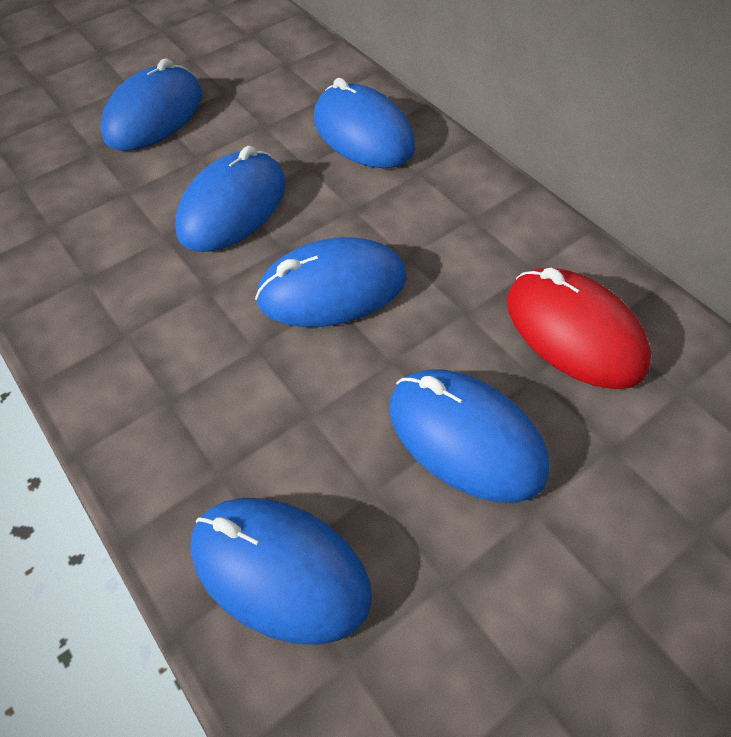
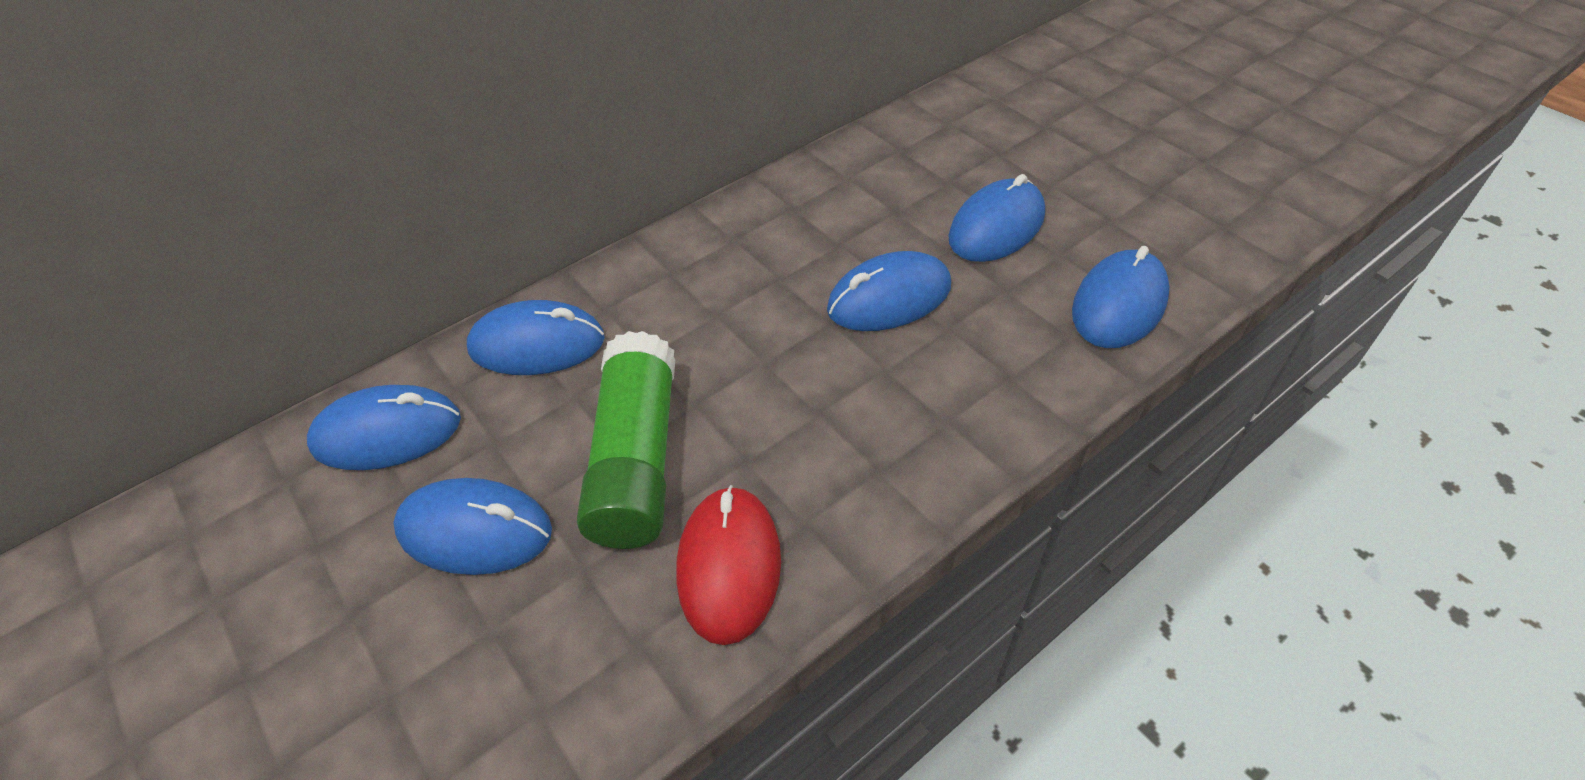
green glue stick: 0 -> 1

